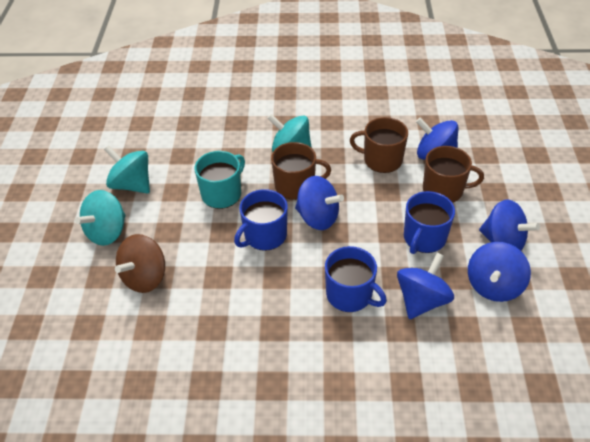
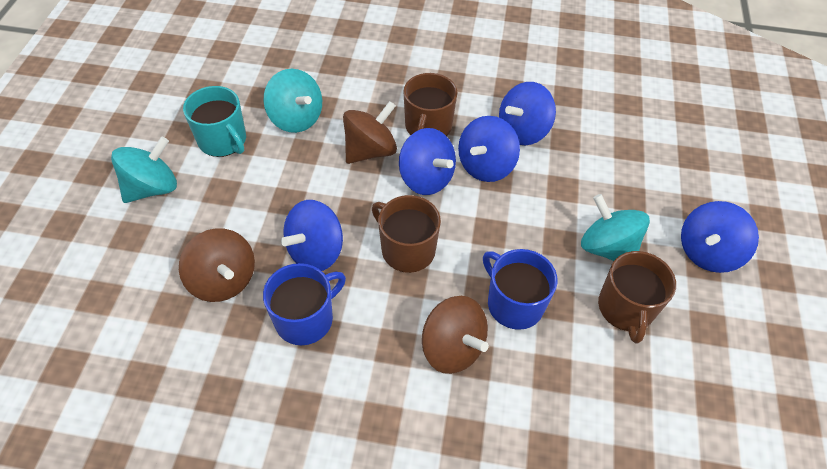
blue mug: 3 -> 2
brown spinning top: 1 -> 3

